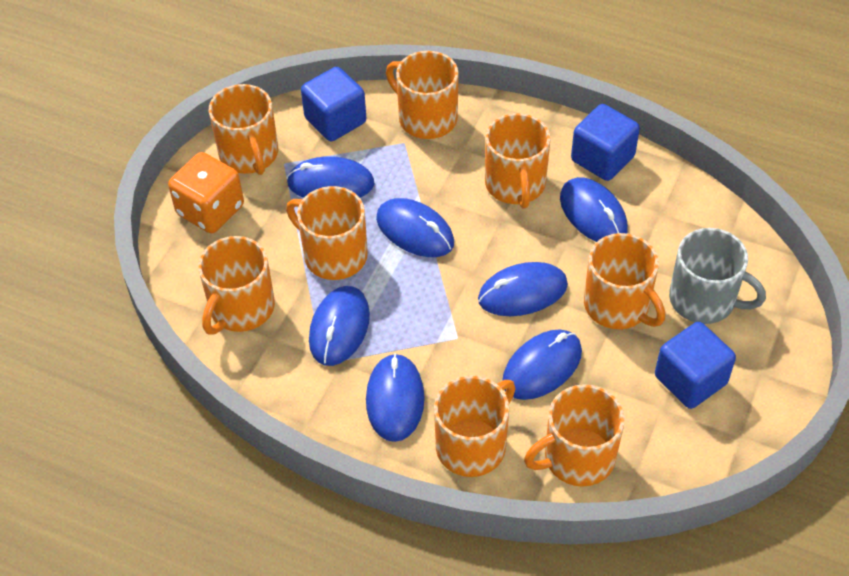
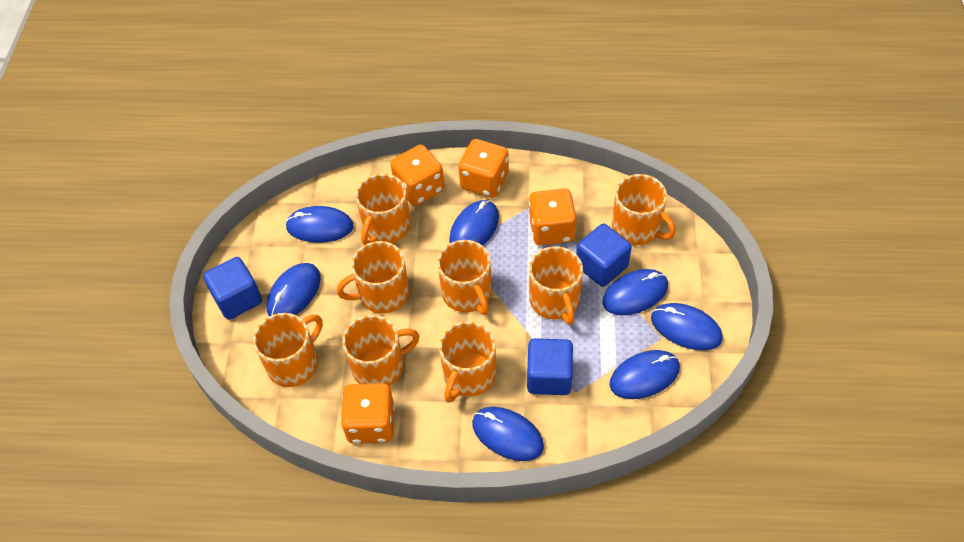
grey mug: 1 -> 0
orange dice: 1 -> 4

